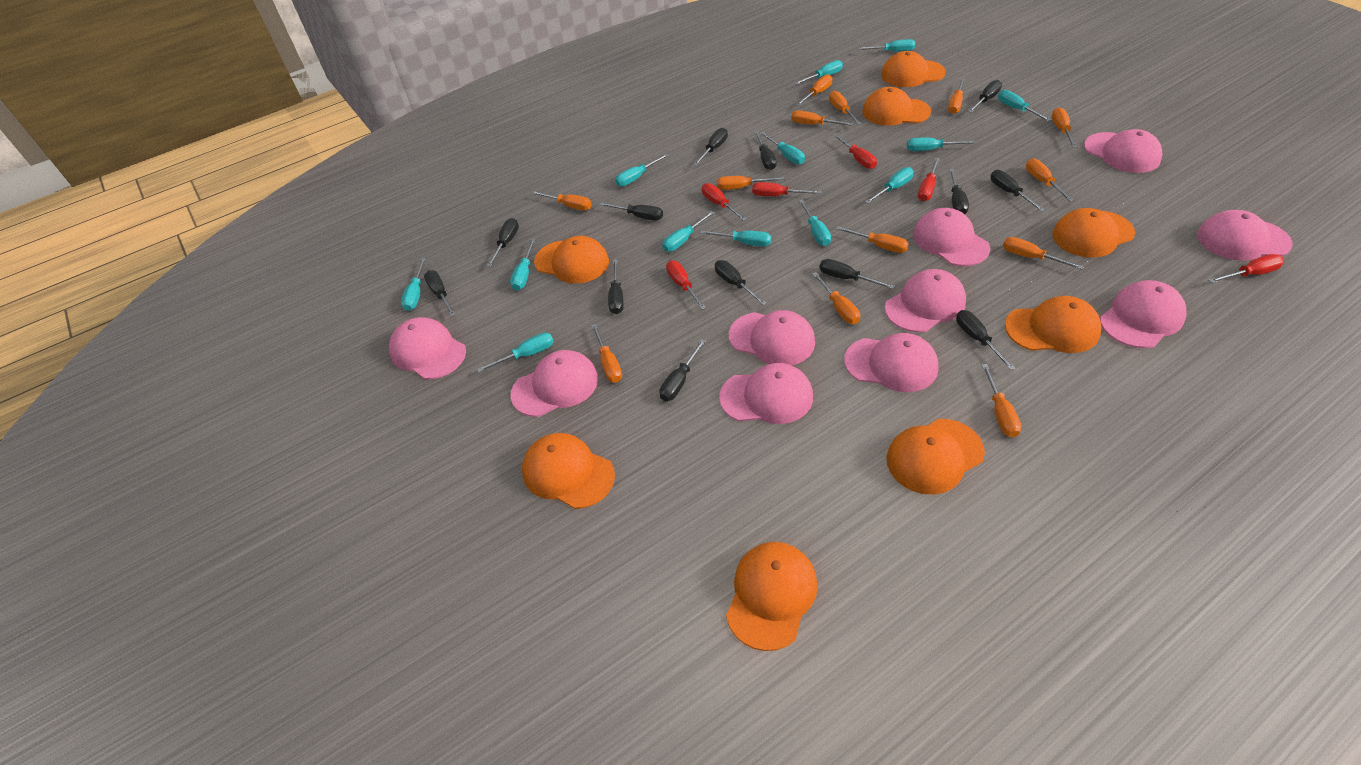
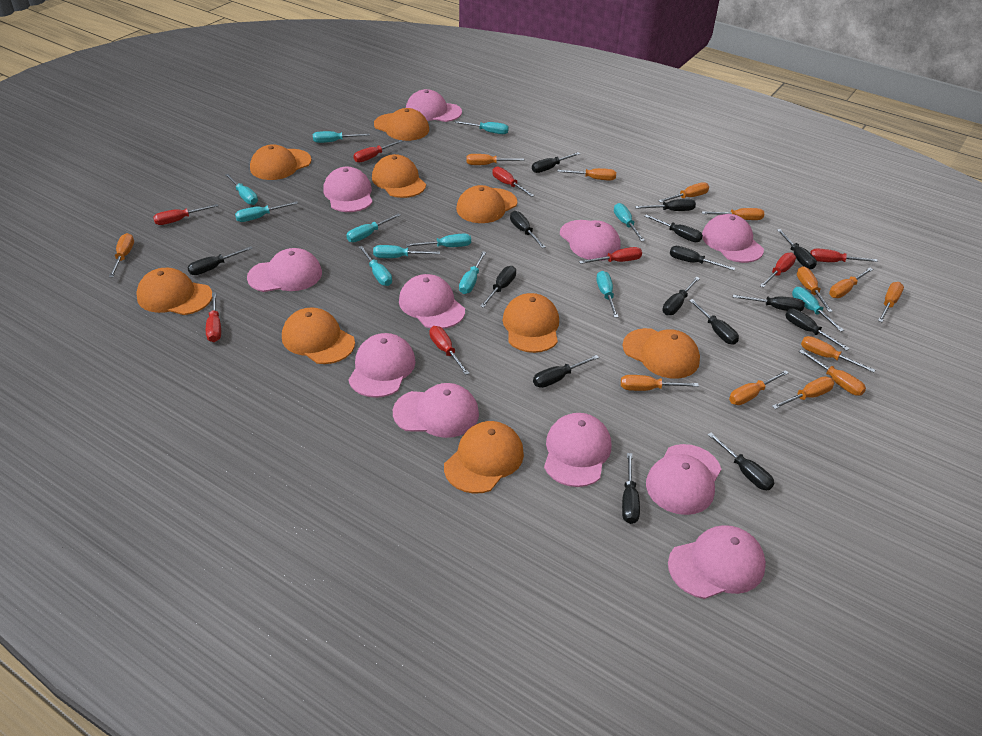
black screwdriver: 13 -> 15
orange cap: 8 -> 9
pink cap: 10 -> 11
red screwdriver: 6 -> 8
turquoise screwdriver: 13 -> 12

